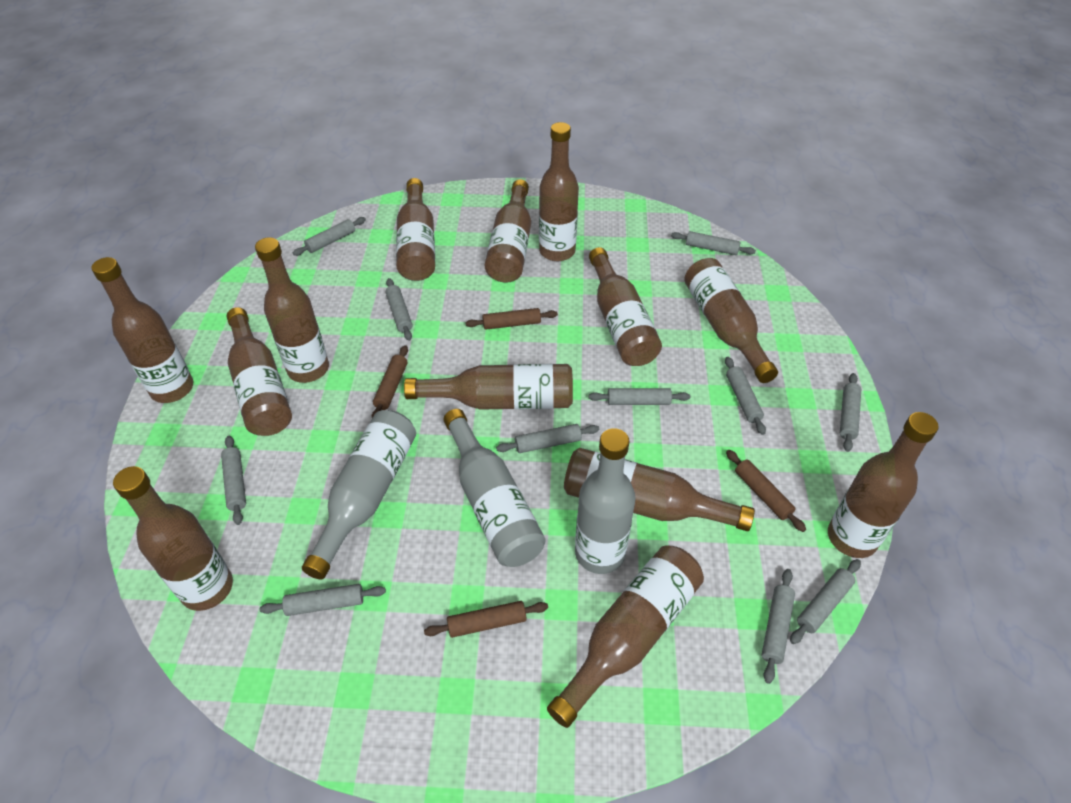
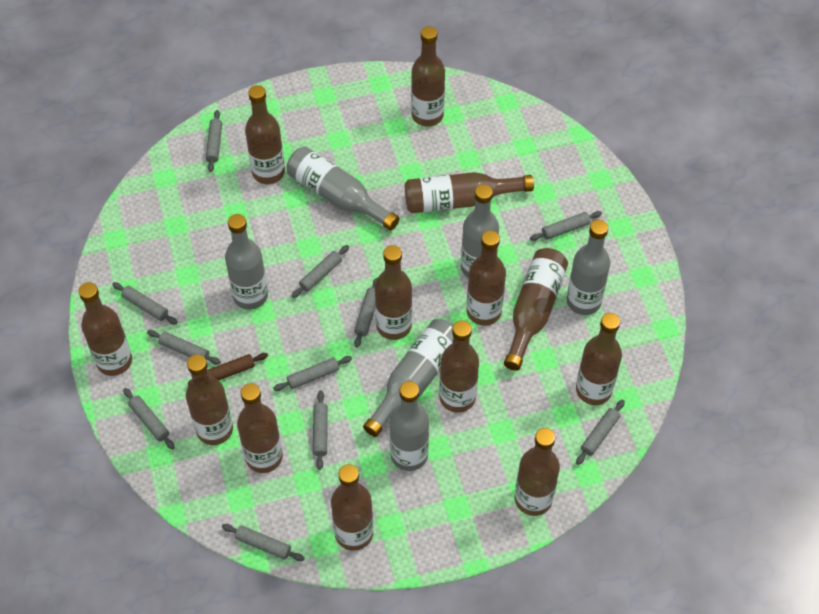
brown rolling pin: 4 -> 1
grey bottle: 3 -> 6

